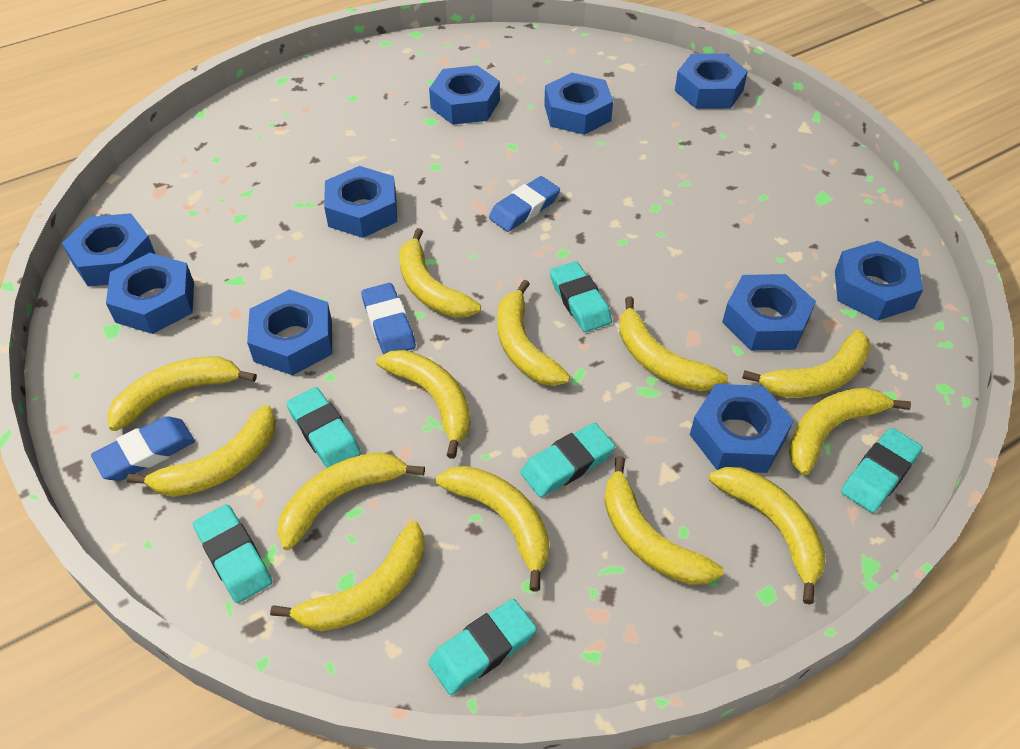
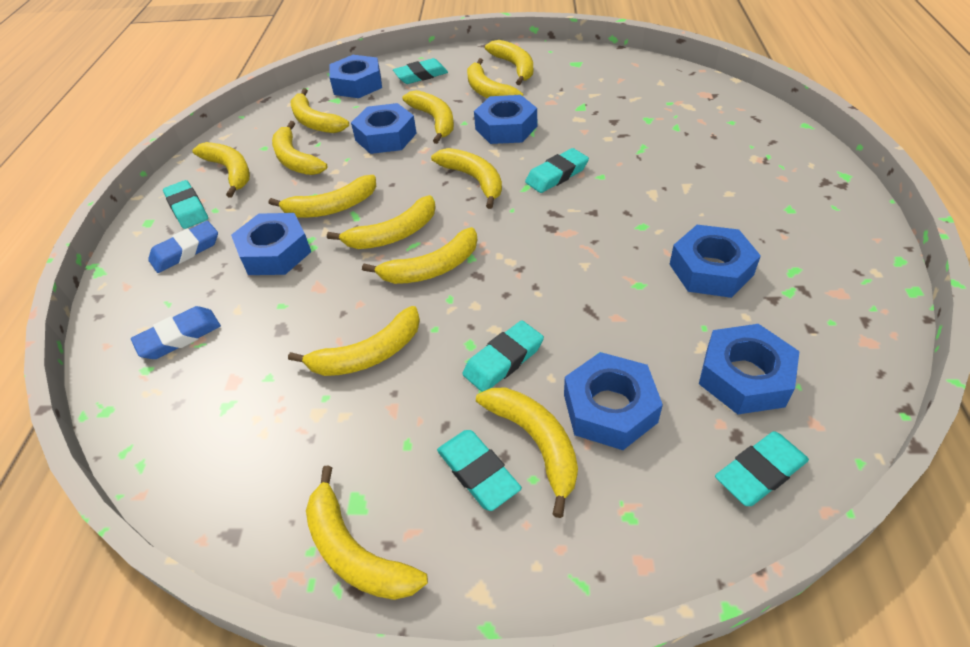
blue eraser: 3 -> 2
blue nut: 10 -> 7

